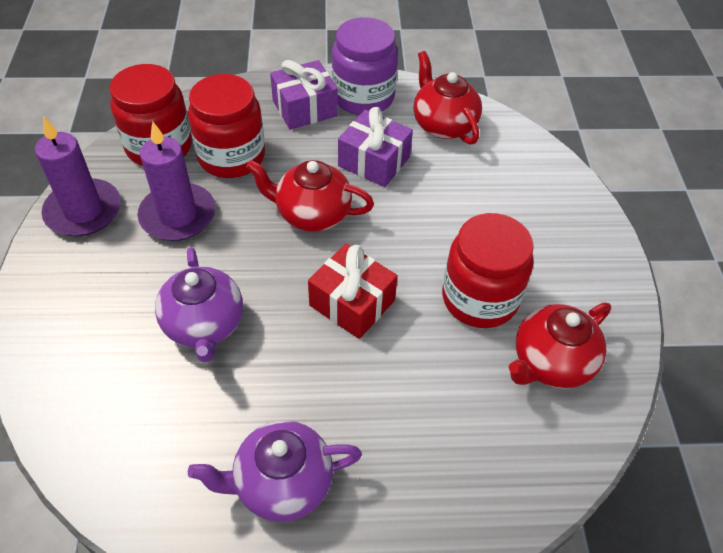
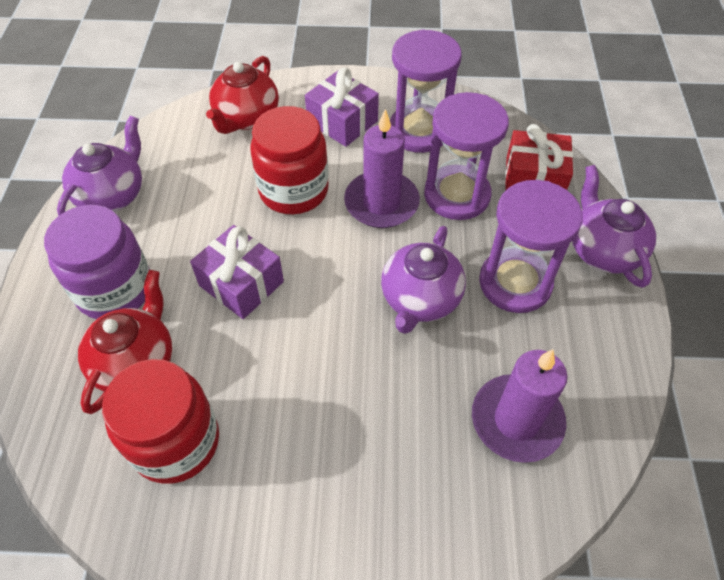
purple hourglass: 0 -> 3
purple teapot: 2 -> 3
red jar: 3 -> 2
red teapot: 3 -> 2

